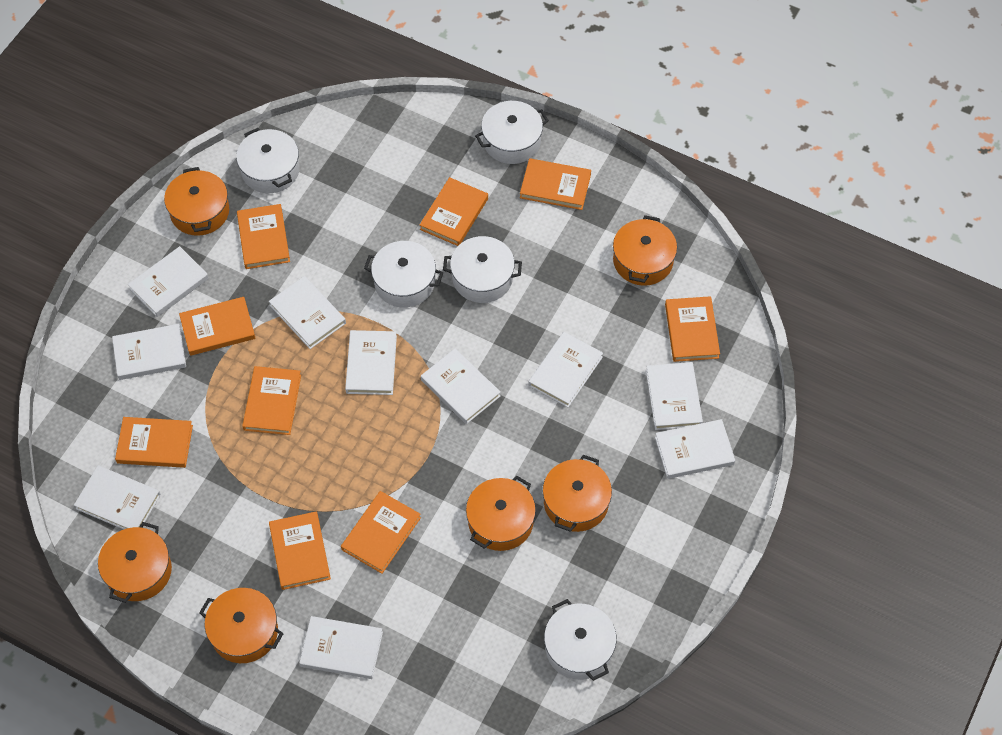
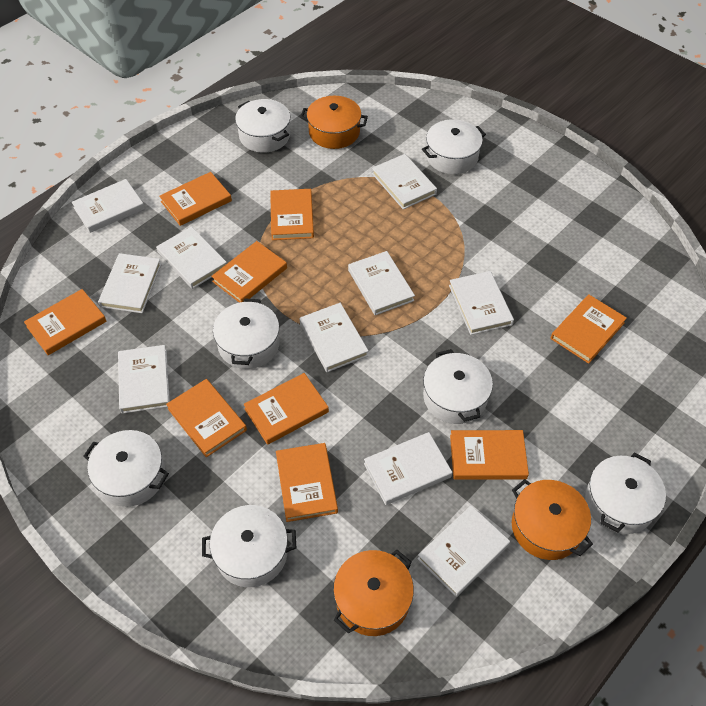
orange pot: 6 -> 3
white pot: 5 -> 7

